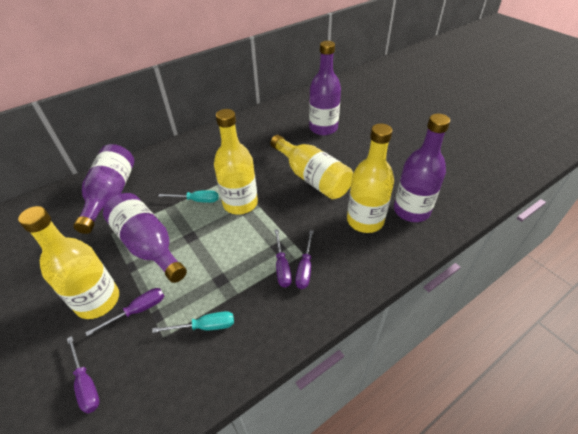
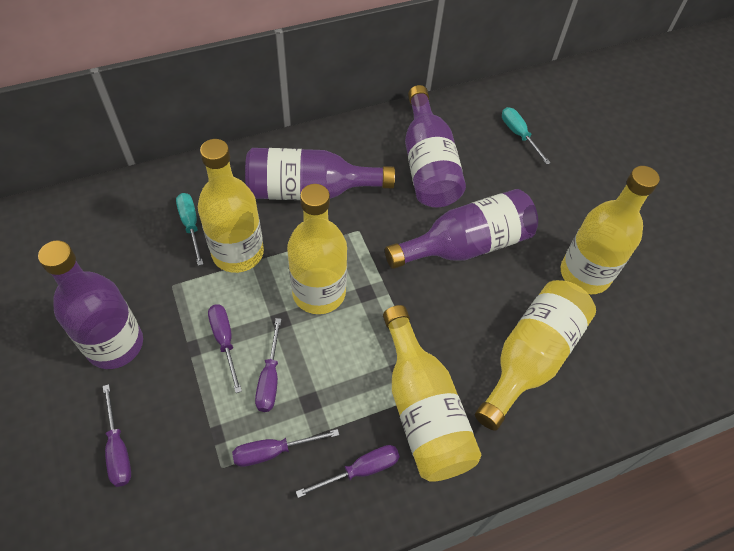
purple screwdriver: 4 -> 5
yellow bottle: 4 -> 5

